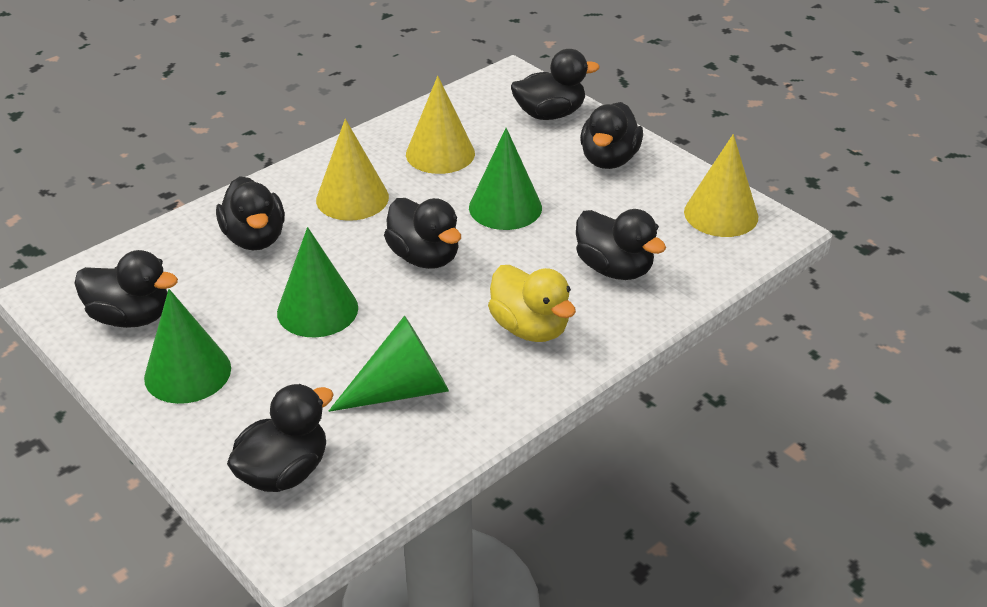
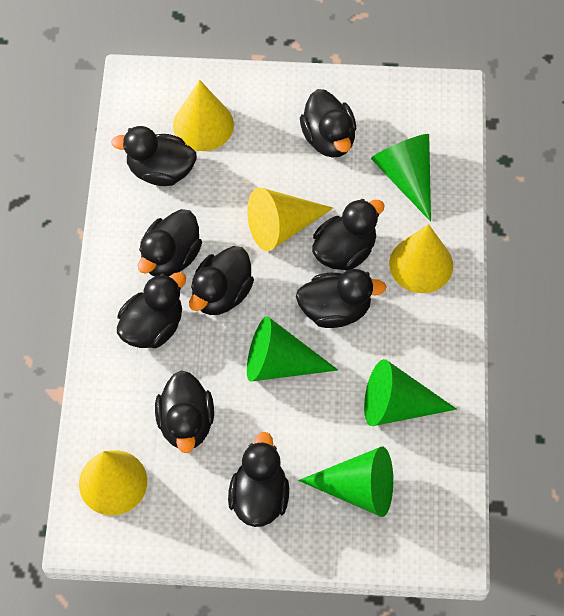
black duck: 7 -> 9
yellow cone: 3 -> 4
yellow duck: 1 -> 0

